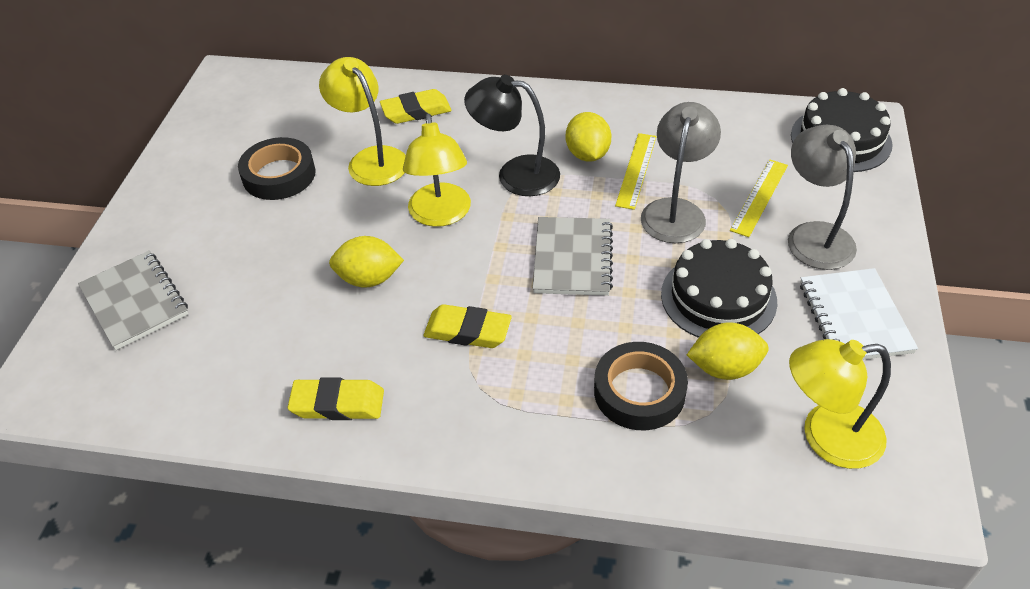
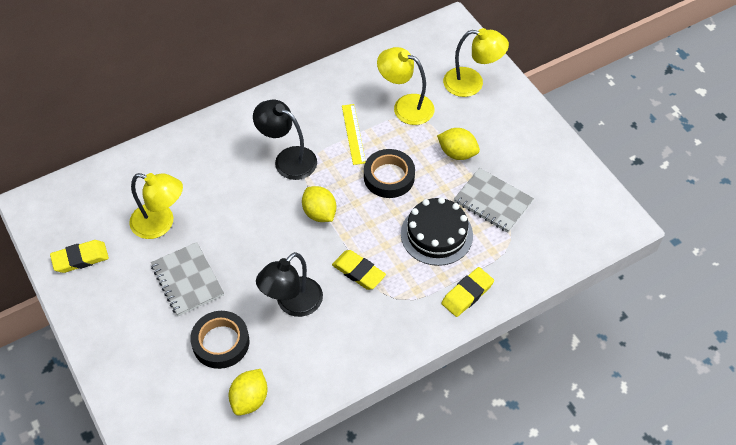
black cake: 2 -> 1
black lamp: 1 -> 2
grey lamp: 2 -> 0
white notebook: 1 -> 0
yellow ruler: 2 -> 1

